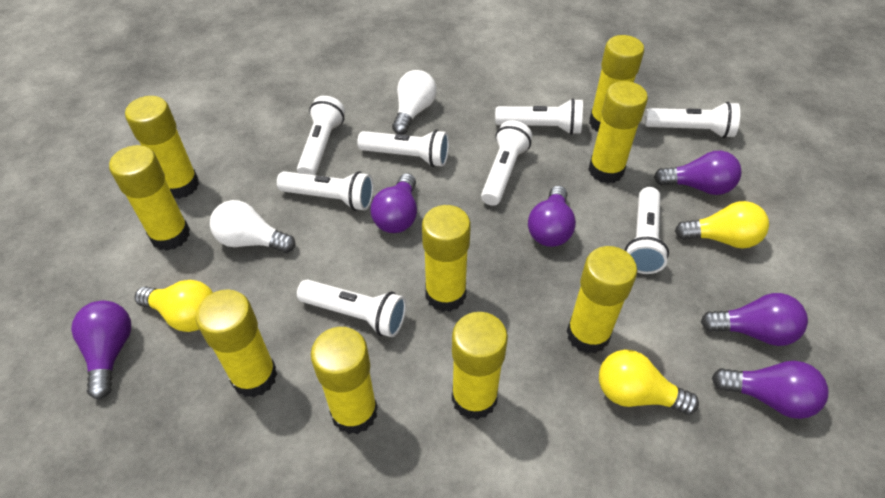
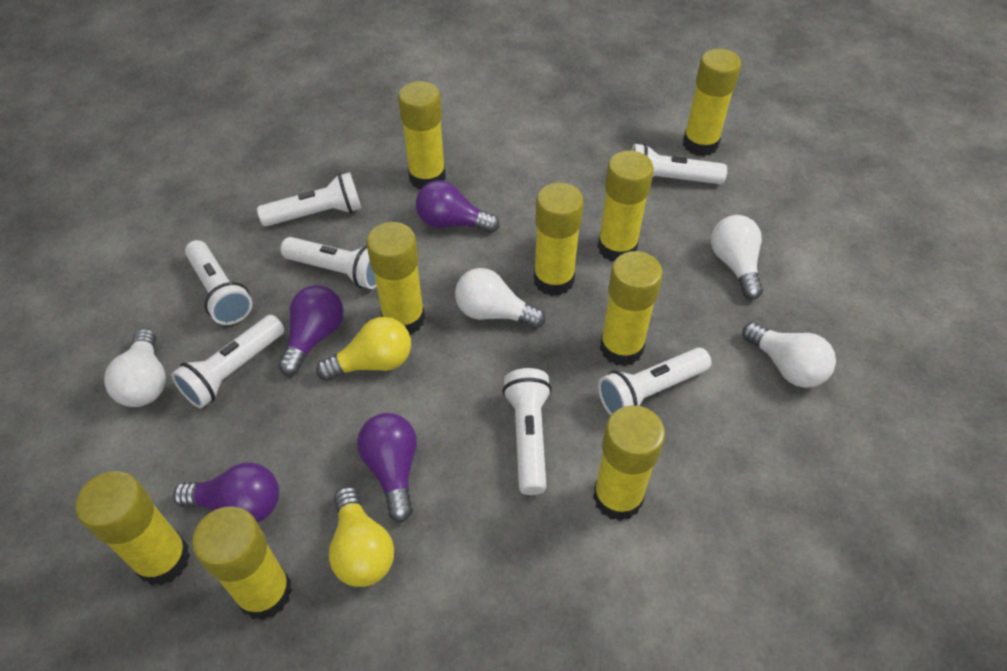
purple light bulb: 6 -> 4
white flashlight: 8 -> 7
white light bulb: 2 -> 4
yellow light bulb: 3 -> 2

